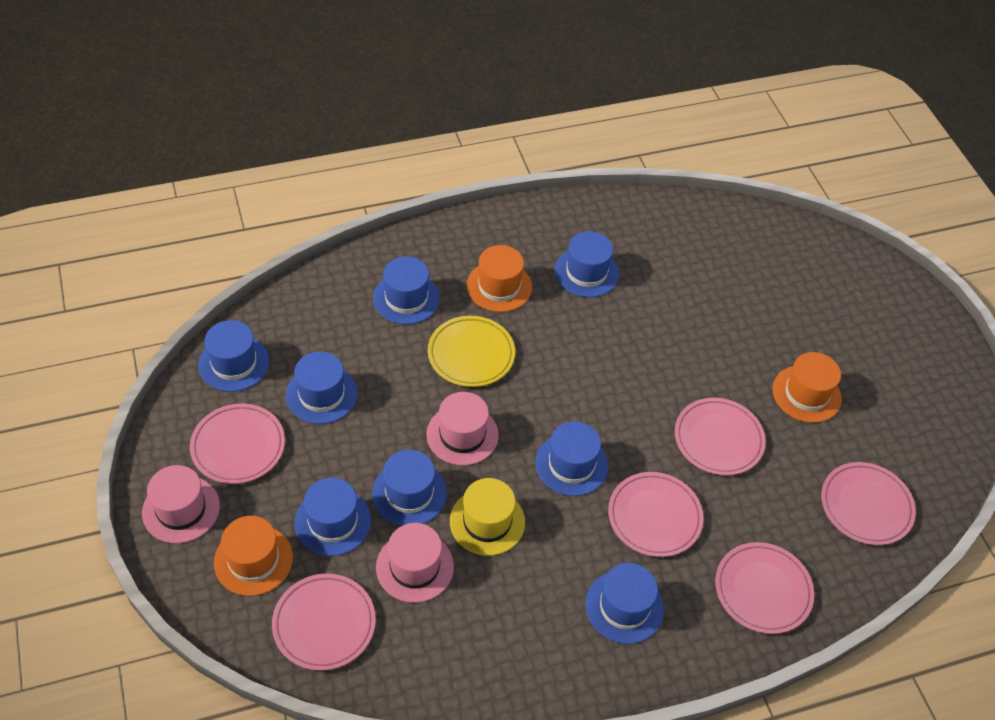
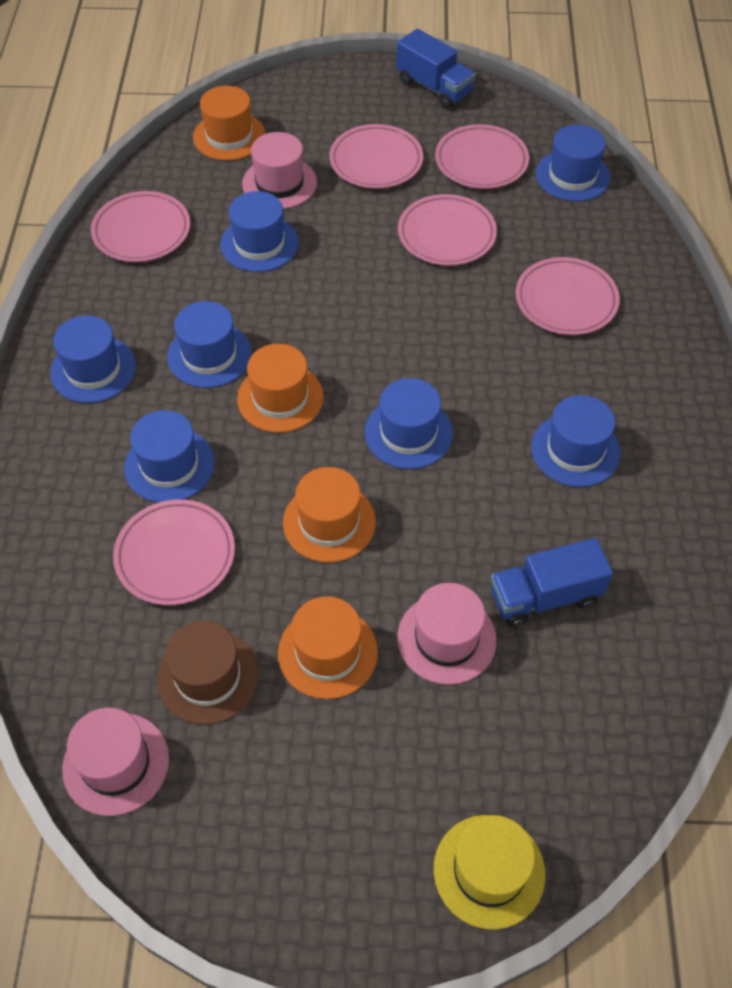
blue hat: 8 -> 7
blue truck: 0 -> 2
brown hat: 0 -> 1
orange hat: 3 -> 4
yellow plate: 1 -> 0

